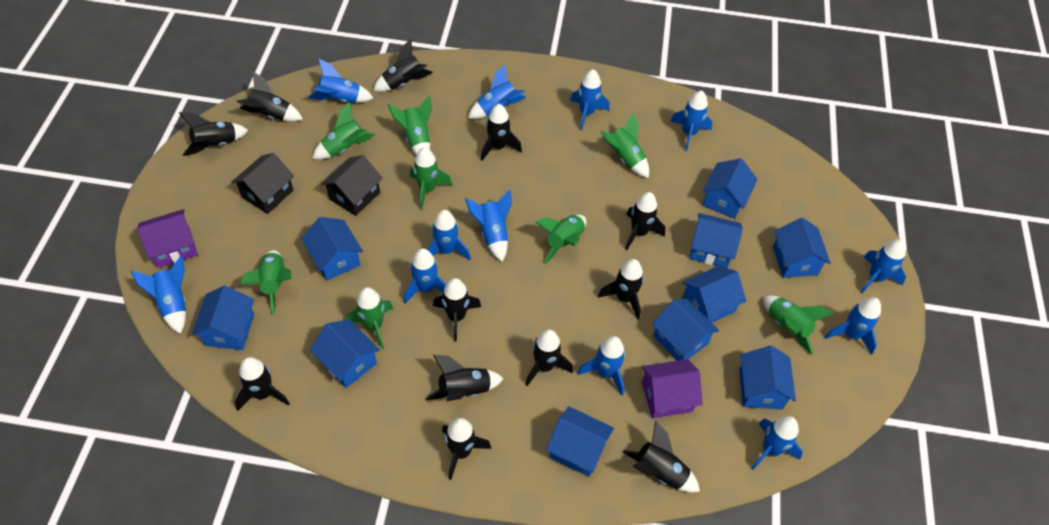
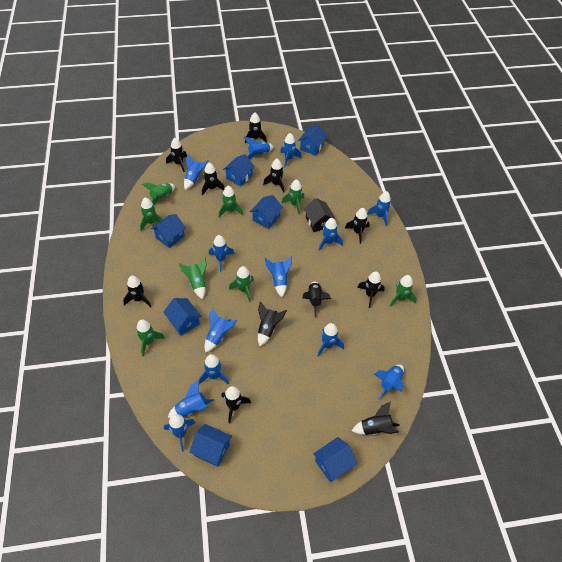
black house: 2 -> 1
black rocket: 12 -> 11
blue house: 10 -> 7
blue rocket: 12 -> 13
purple house: 2 -> 0

